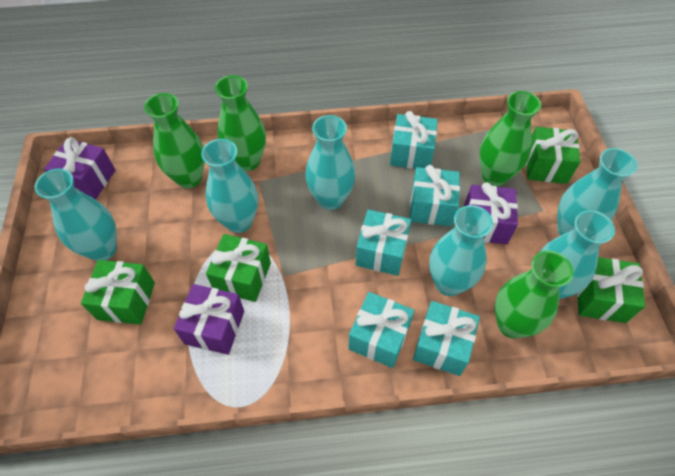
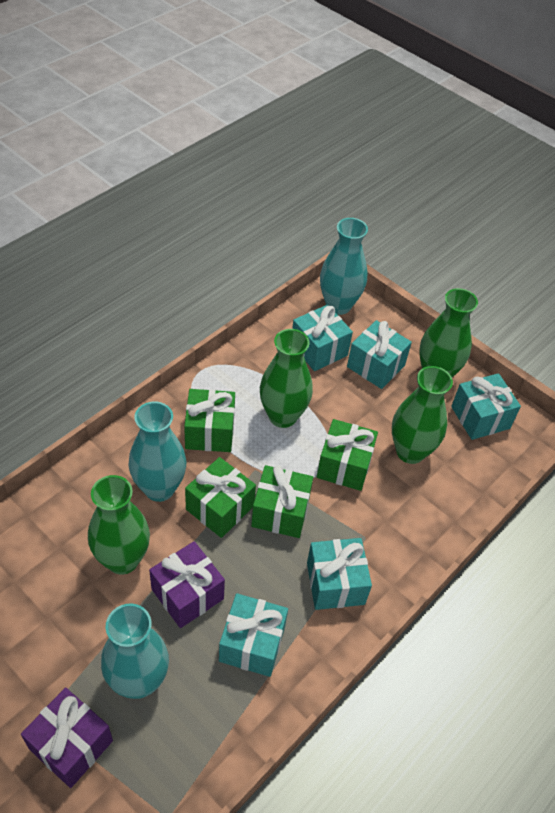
purple gift: 3 -> 2
turquoise vase: 6 -> 3

